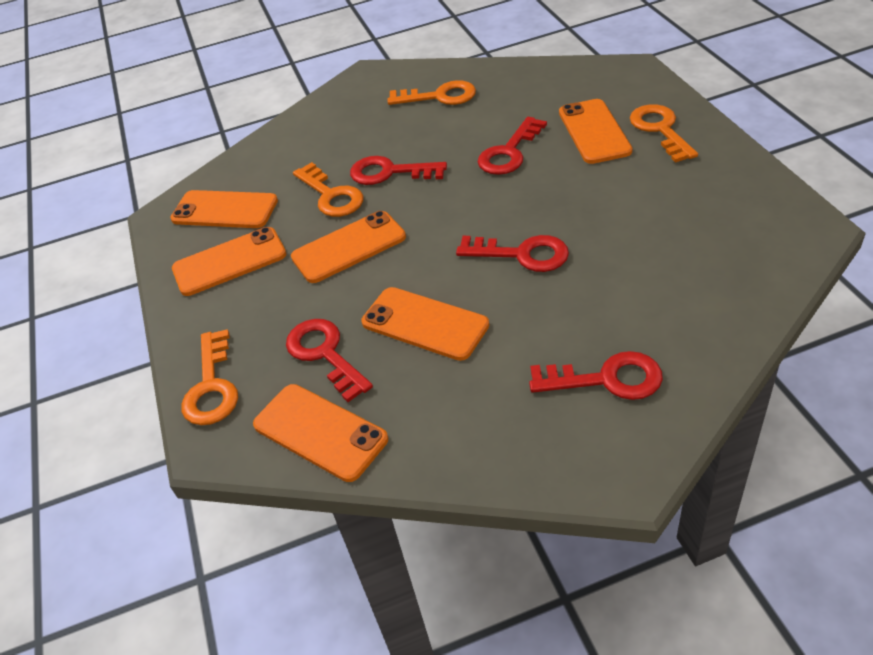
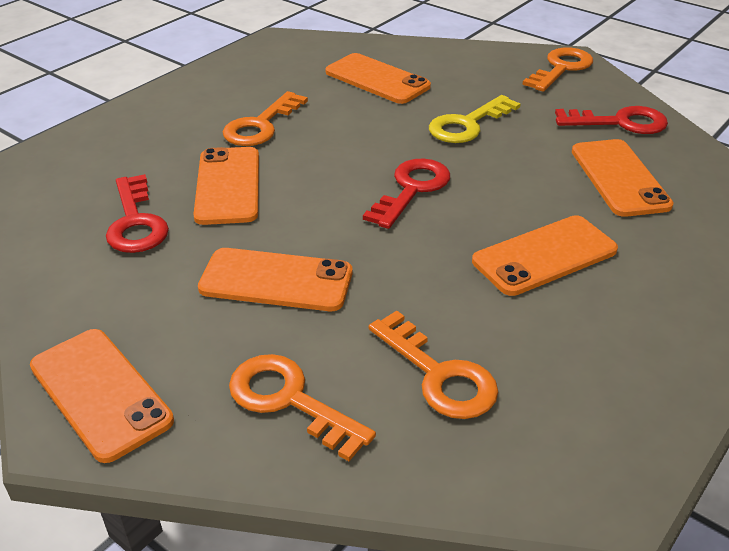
red key: 5 -> 3
yellow key: 0 -> 1

